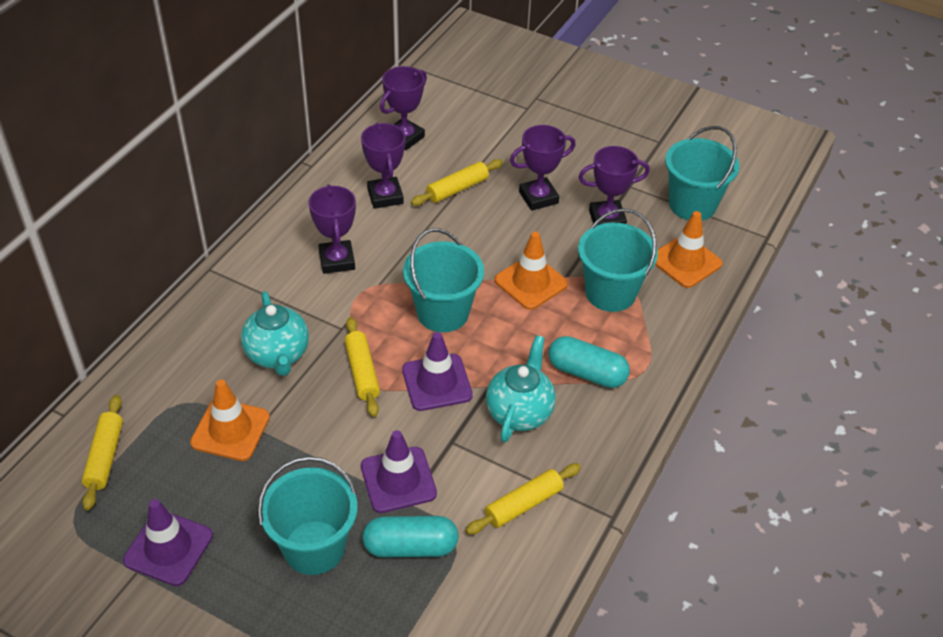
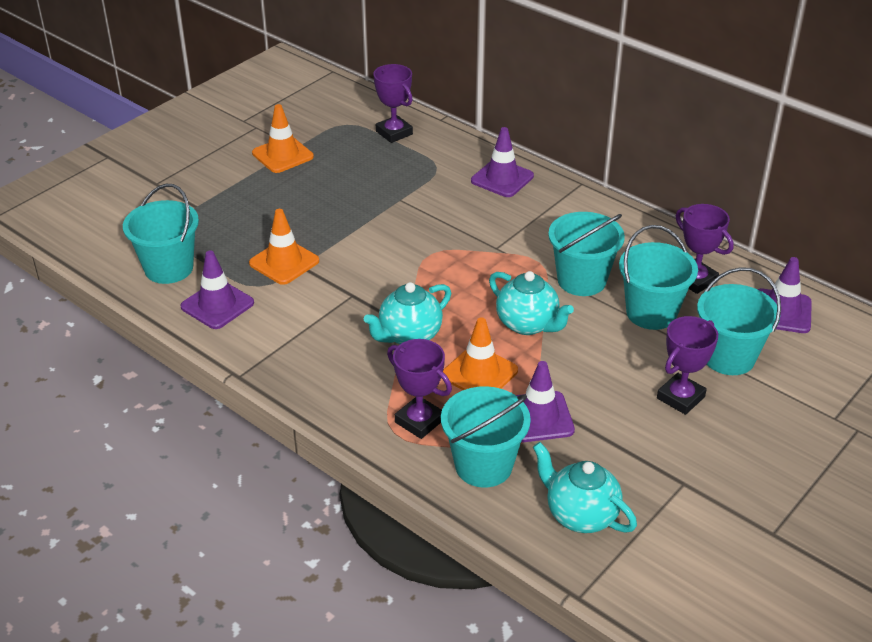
purple traffic cone: 3 -> 4
purple trophy: 5 -> 4
turquoise bucket: 4 -> 5
turquoise capsule: 2 -> 0
turquoise teapot: 2 -> 3
yellow rolling pin: 4 -> 0

